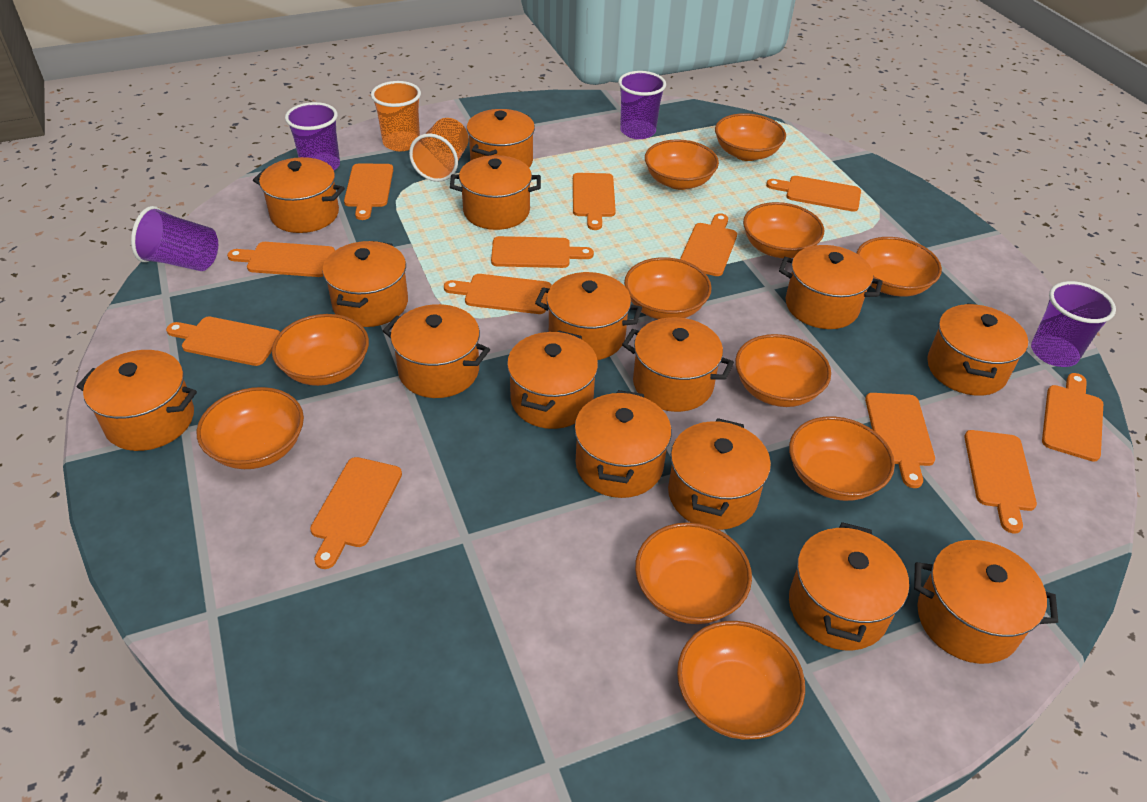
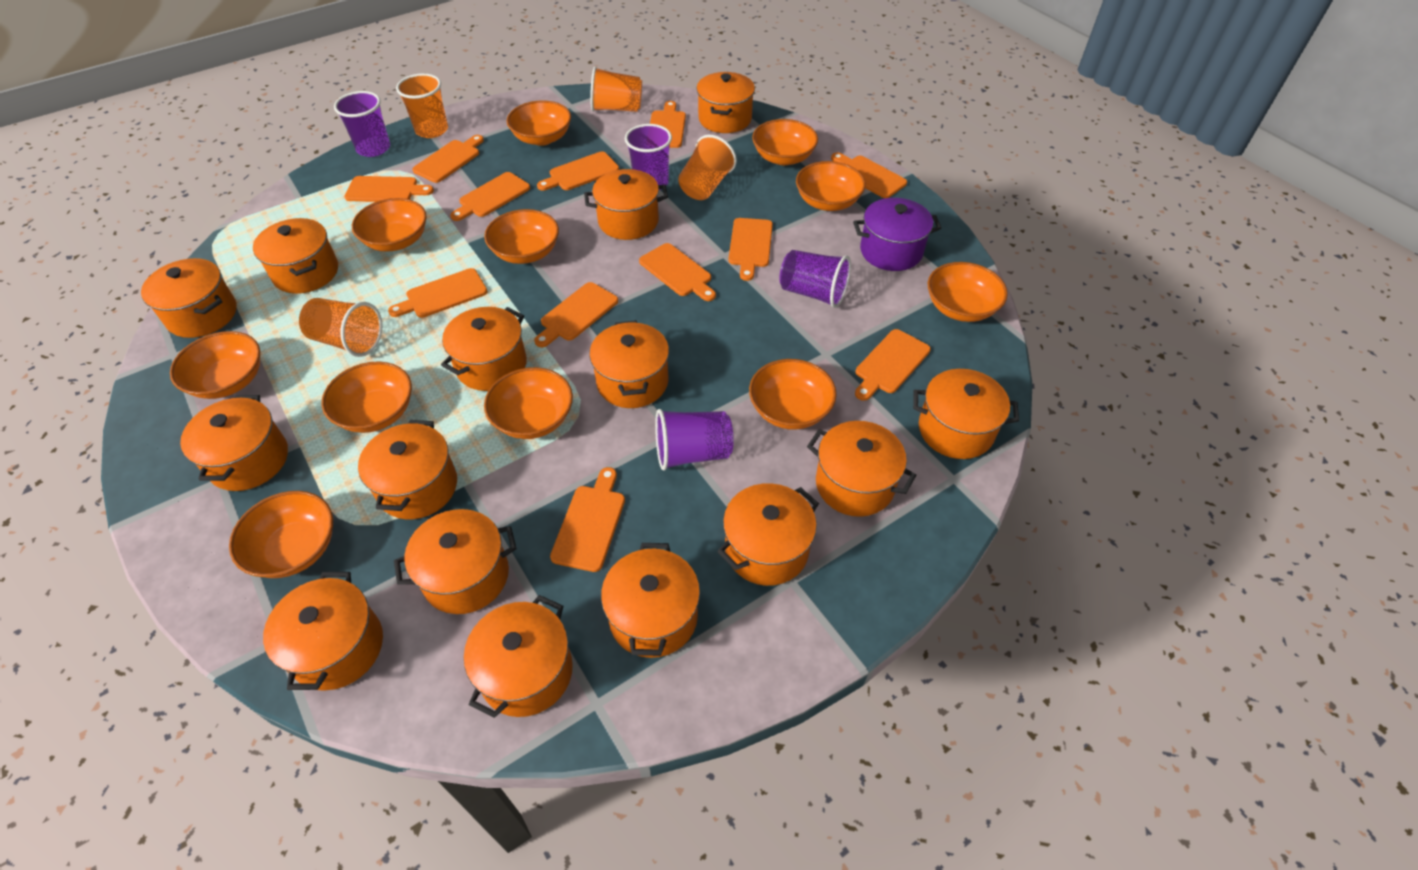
orange cup: 2 -> 4
purple pot: 0 -> 1

